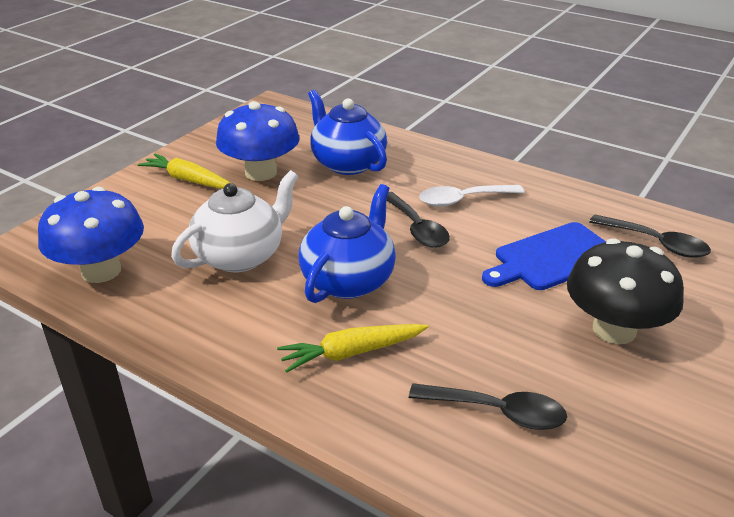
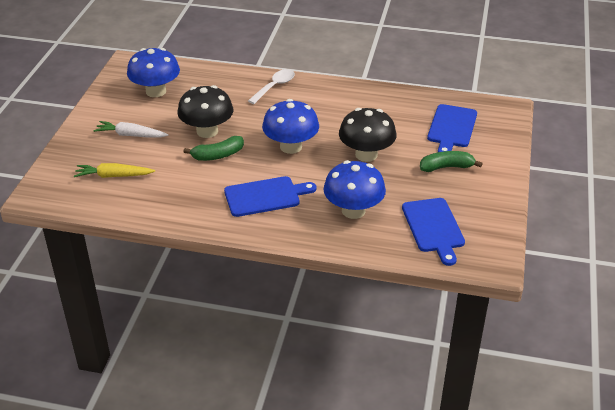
black mushroom: 1 -> 2
black spoon: 3 -> 0
blue cutting board: 1 -> 3
blue mushroom: 2 -> 3
blue teapot: 2 -> 0
green banana: 0 -> 2
white carrot: 0 -> 1
white teapot: 1 -> 0
yellow carrot: 2 -> 1

